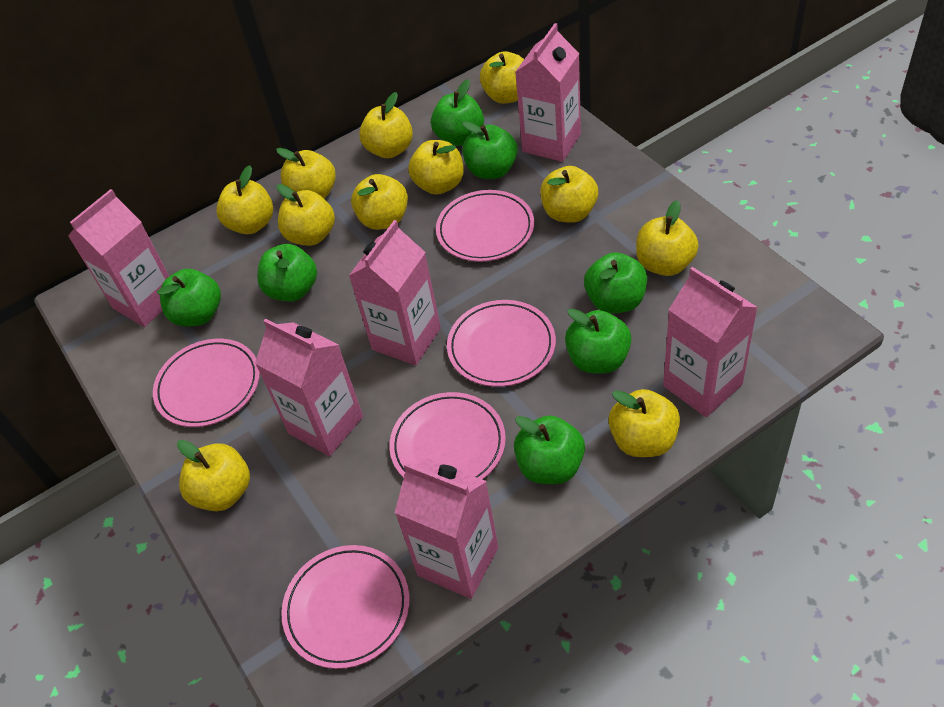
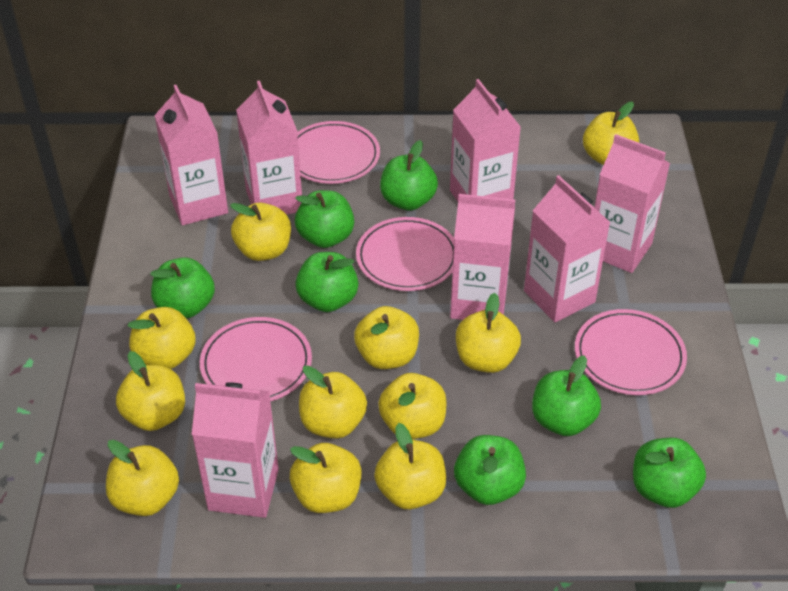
pink carton: 6 -> 7
pink plate: 5 -> 4

